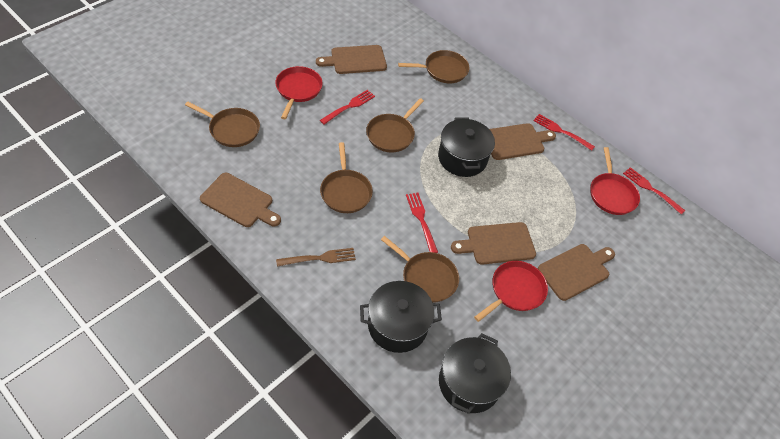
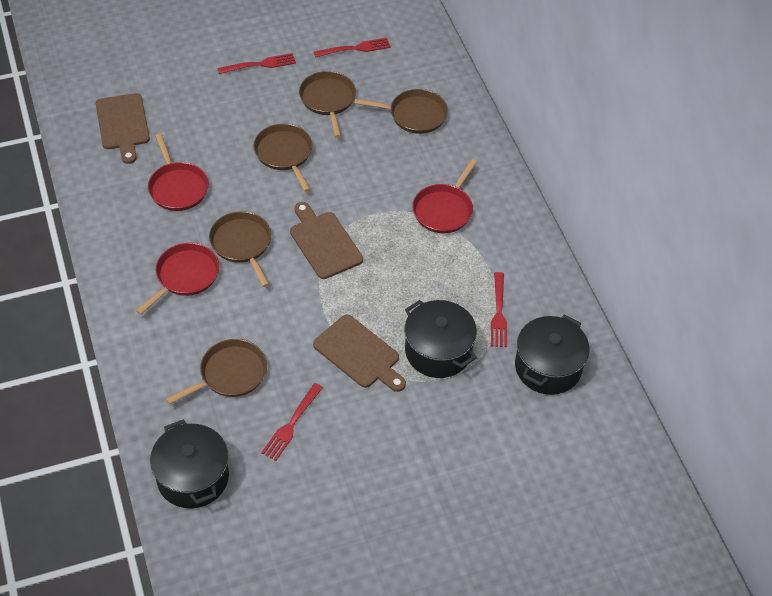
brown cutting board: 5 -> 3
brown fork: 1 -> 0

